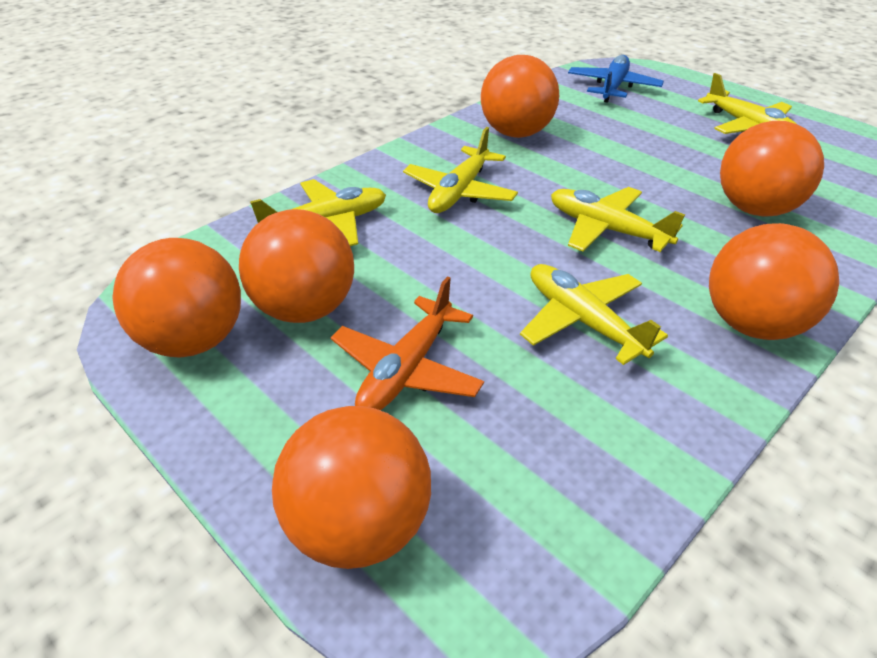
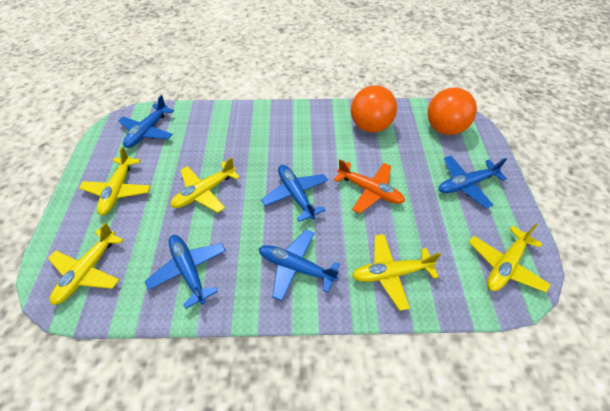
blue plane: 1 -> 5
orange ball: 6 -> 2

